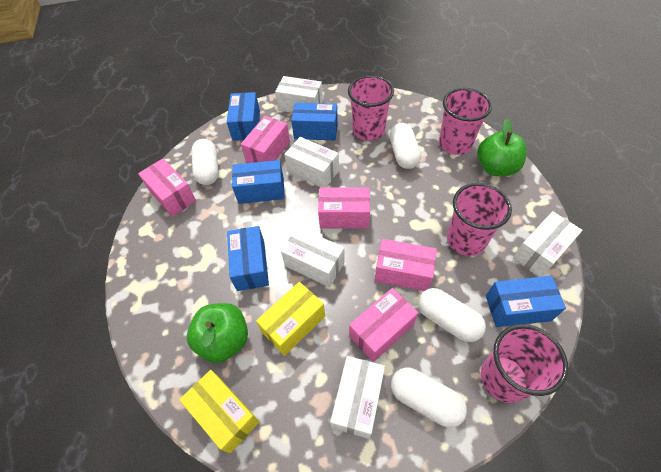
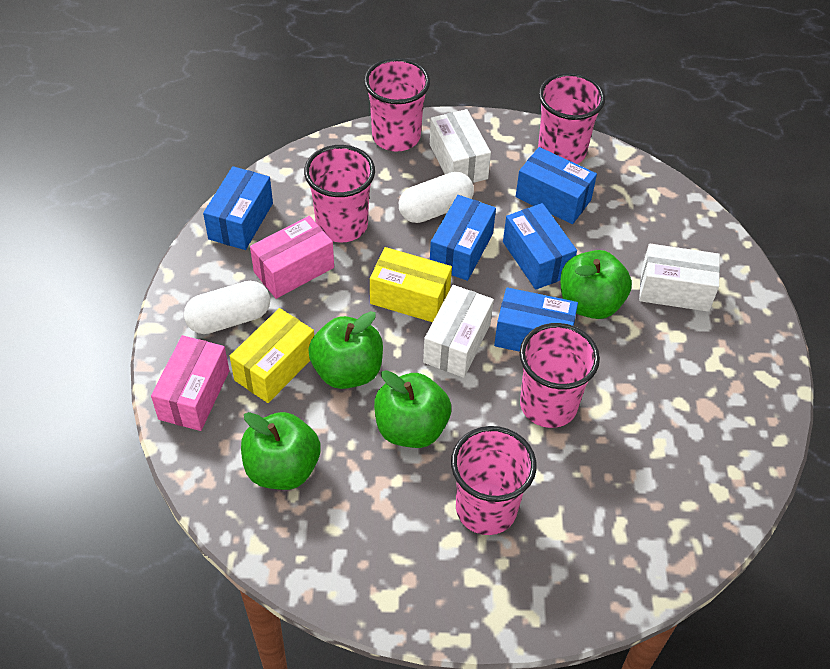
green apple: 2 -> 4
pink box: 5 -> 2
pink cup: 4 -> 5
white box: 5 -> 3
white capsule: 4 -> 2

